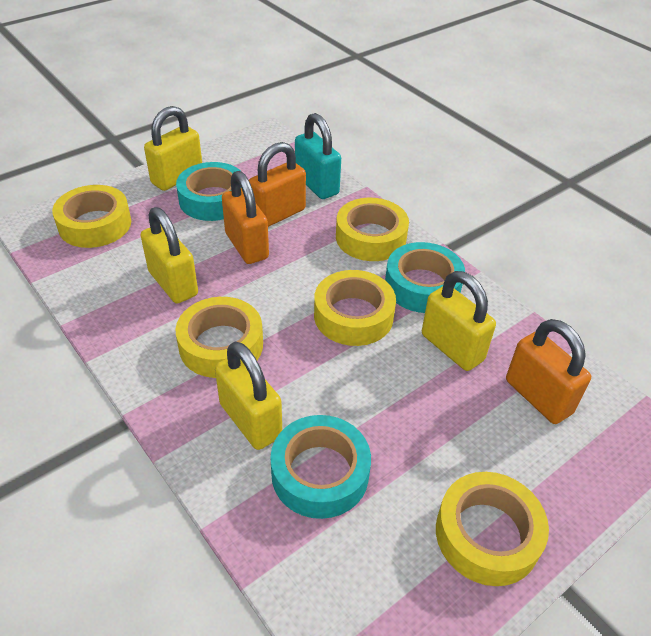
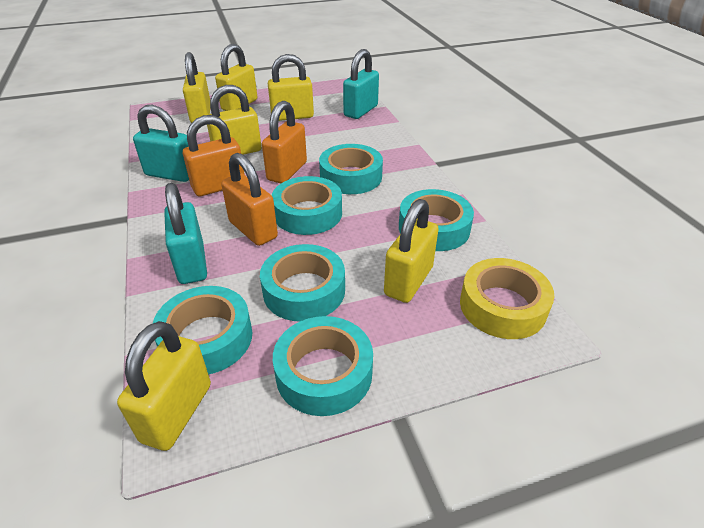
turquoise padlock: 1 -> 3
turquoise tape: 3 -> 6
yellow padlock: 4 -> 6
yellow tape: 5 -> 1

